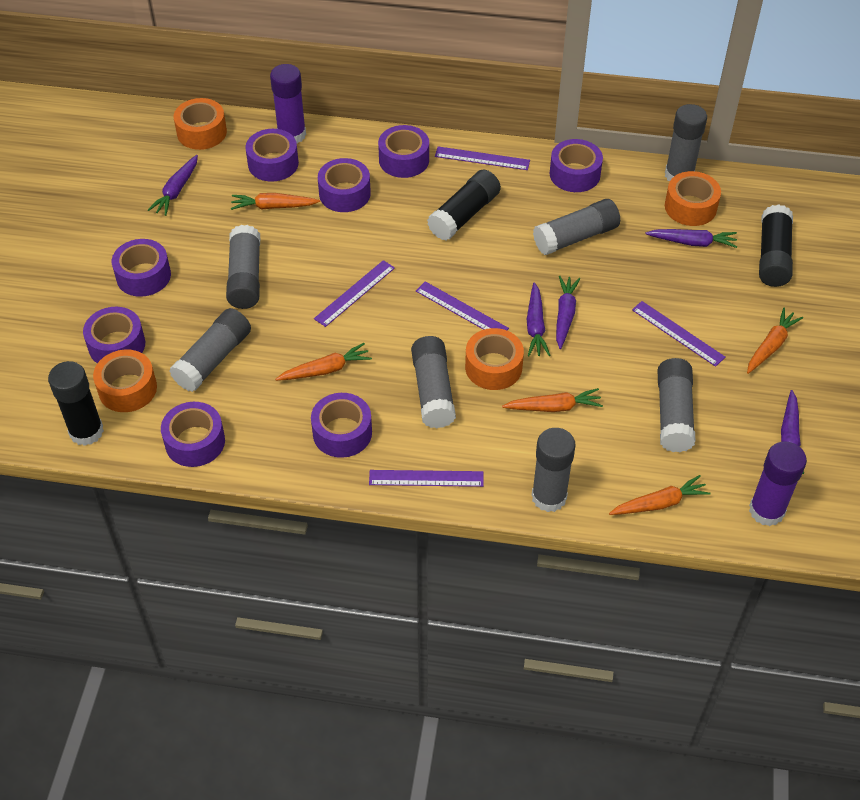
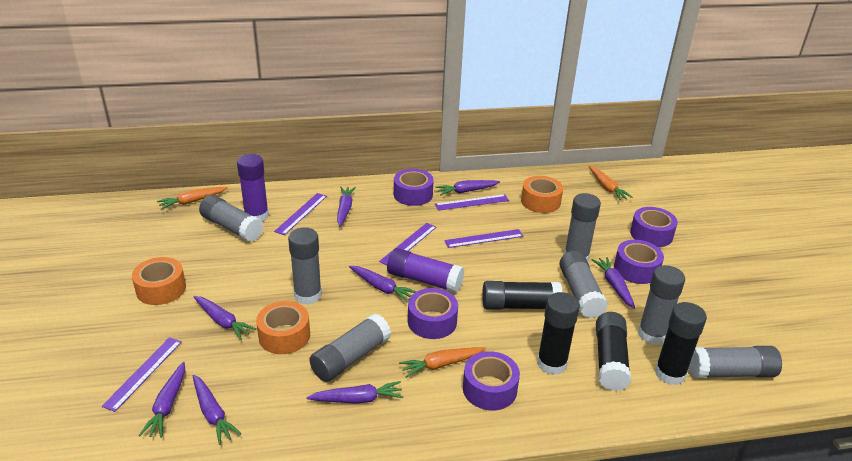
black glue stick: 3 -> 4
orange carrot: 5 -> 3
orange tape: 4 -> 3
purple carrot: 5 -> 8
purple tape: 8 -> 5

